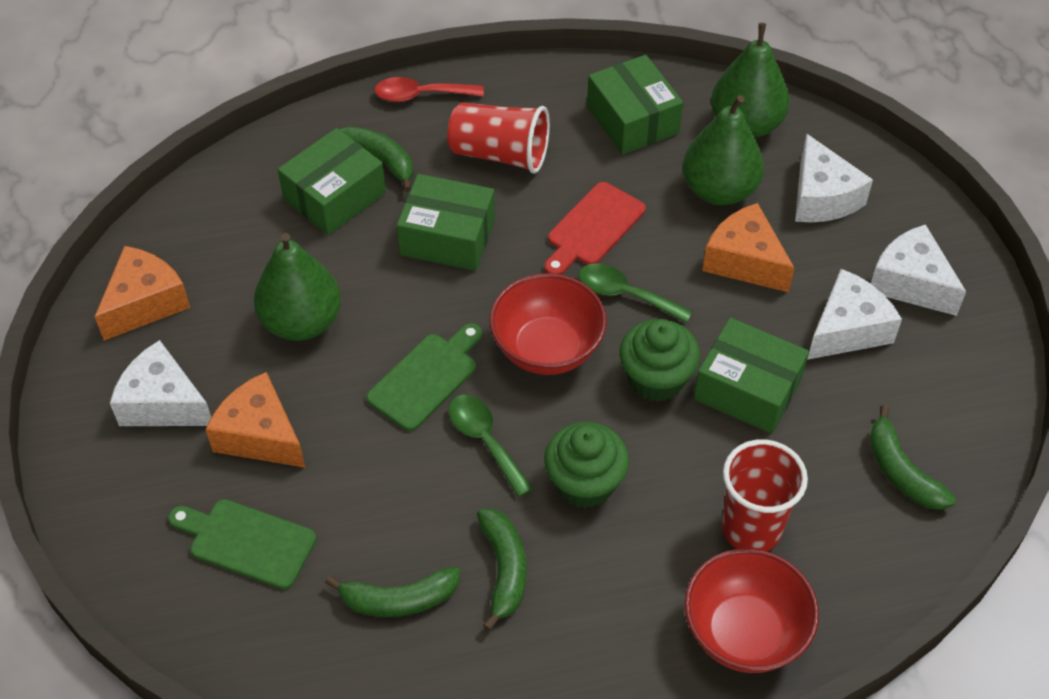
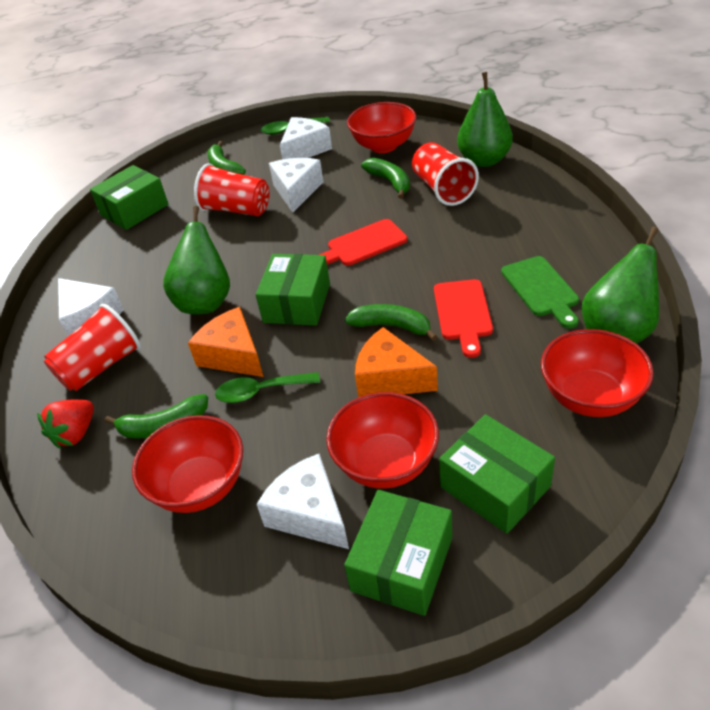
green cupcake: 2 -> 0
green cutting board: 2 -> 1
orange cheese: 3 -> 2
red bowl: 2 -> 4
red cup: 2 -> 3
red cutting board: 1 -> 2
red spoon: 1 -> 0
red strawberry: 0 -> 1

